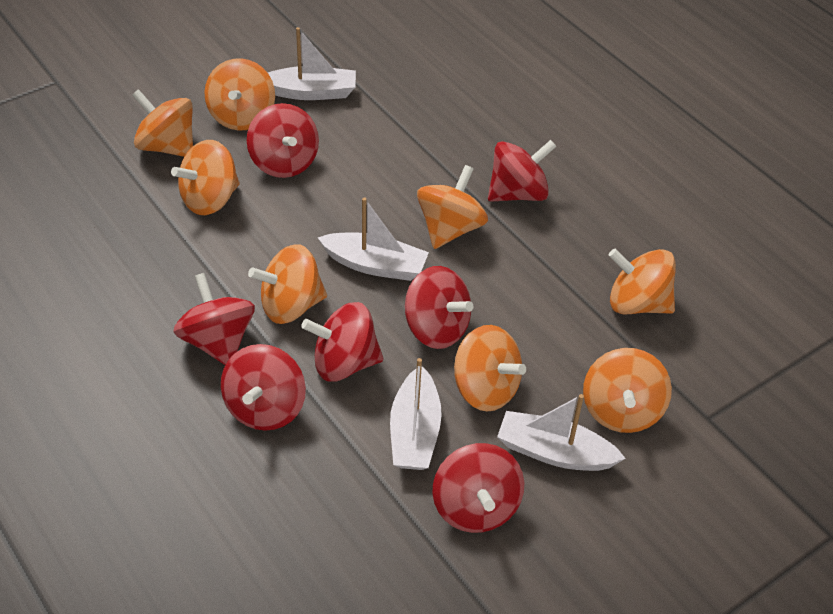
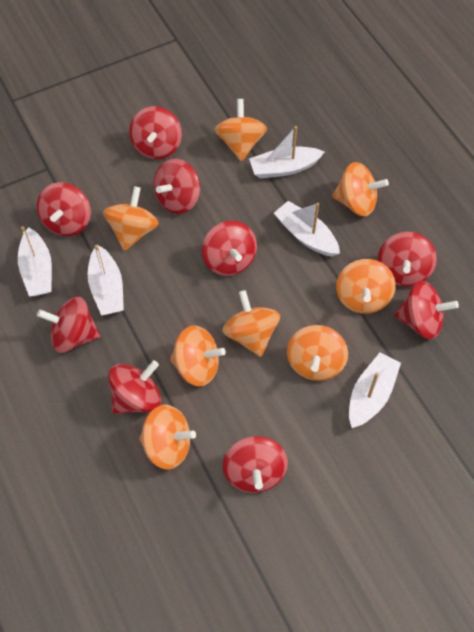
red spinning top: 7 -> 9
white boat: 4 -> 5

